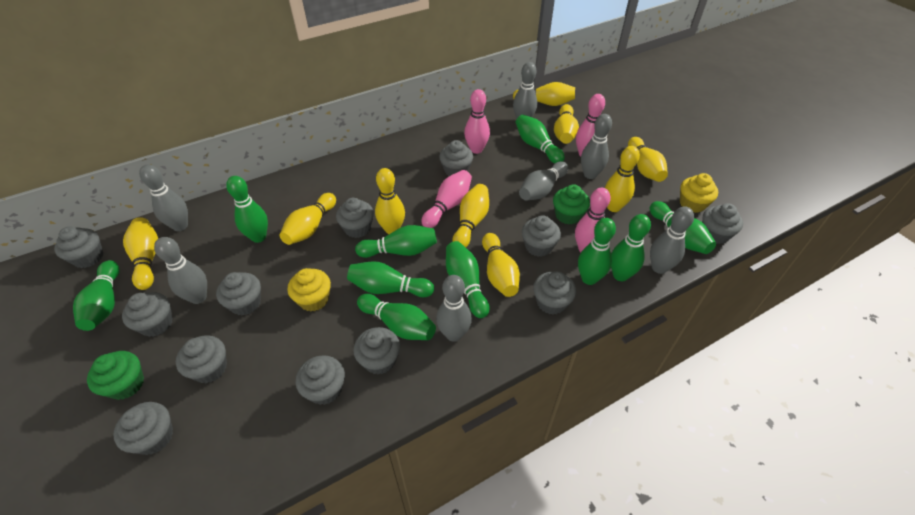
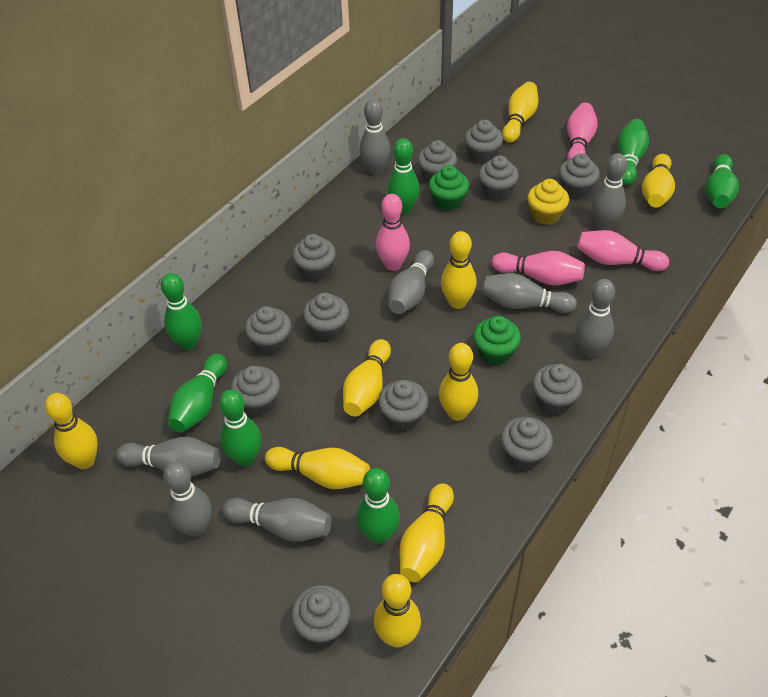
green bowling pin: 10 -> 7
grey bowling pin: 7 -> 8
yellow cupcake: 2 -> 1

